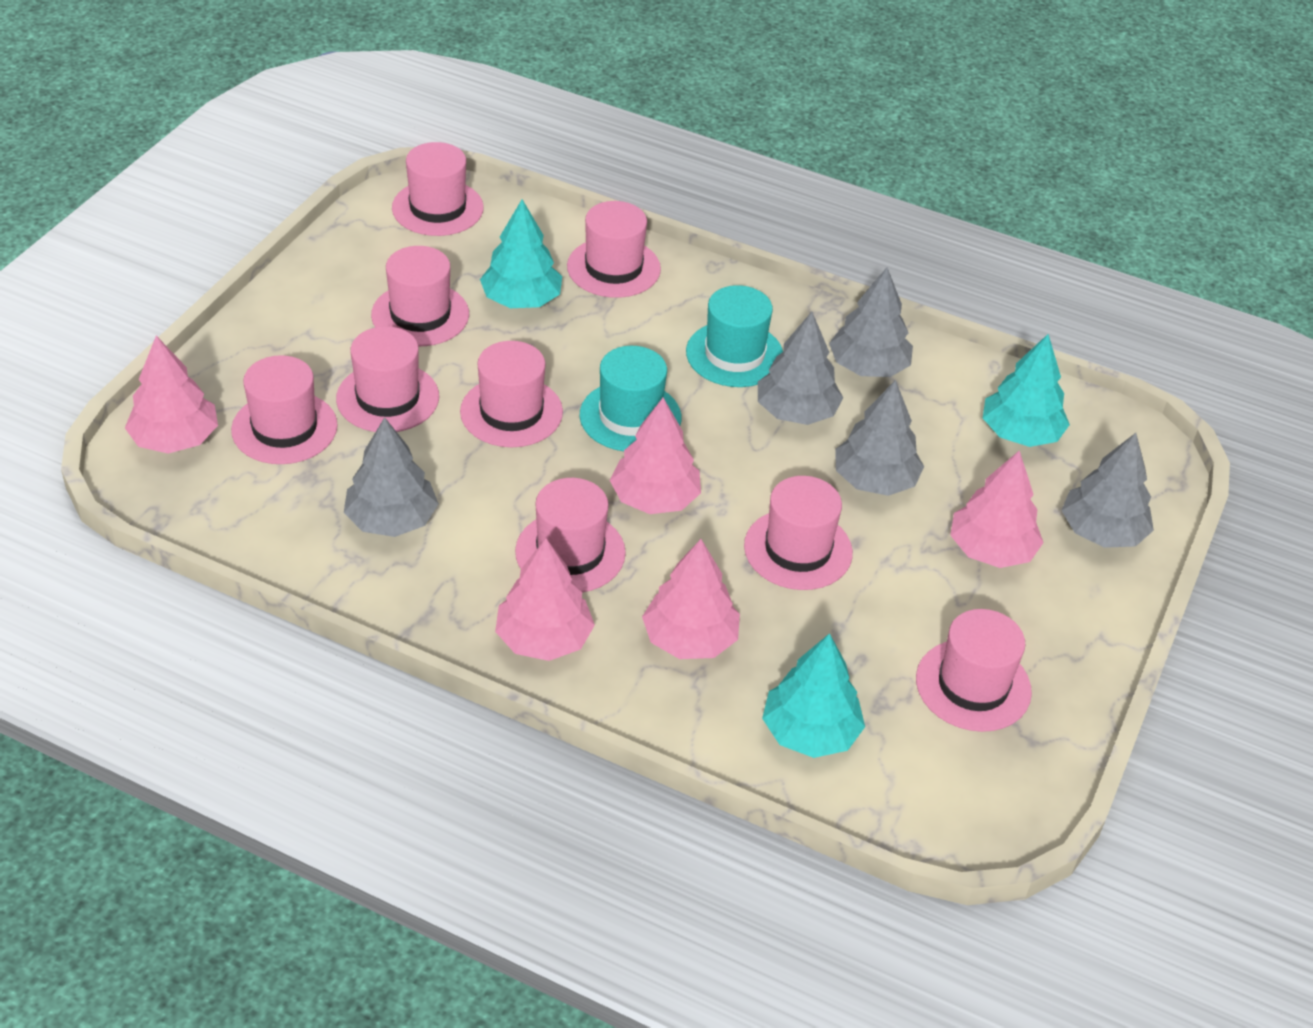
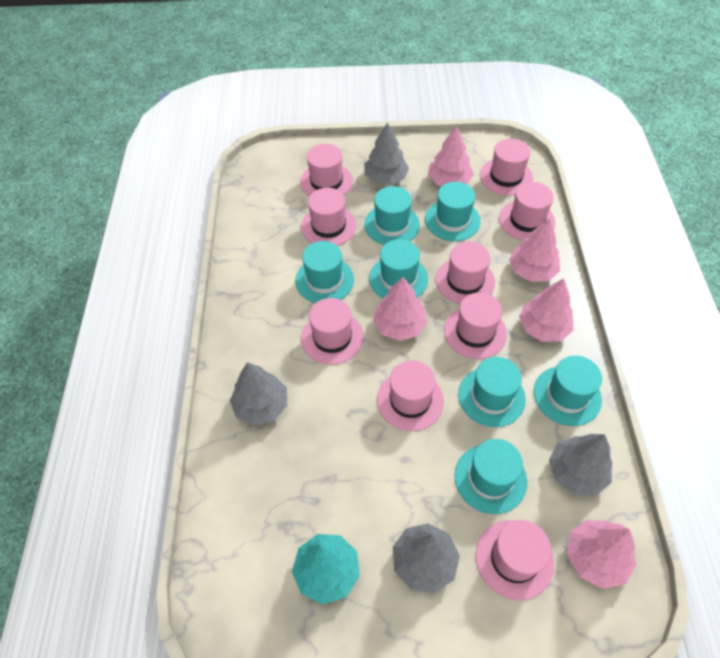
grey tree: 5 -> 4
turquoise hat: 2 -> 7
turquoise tree: 3 -> 1

